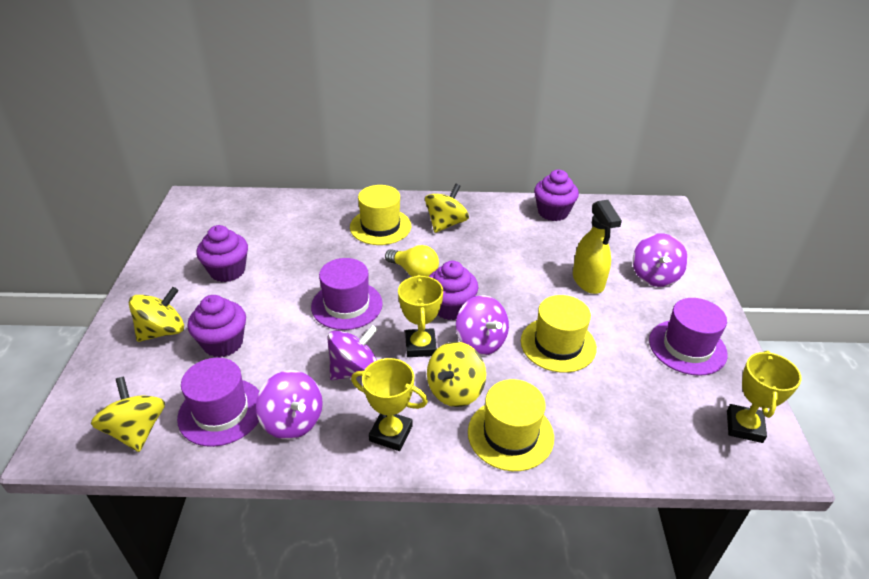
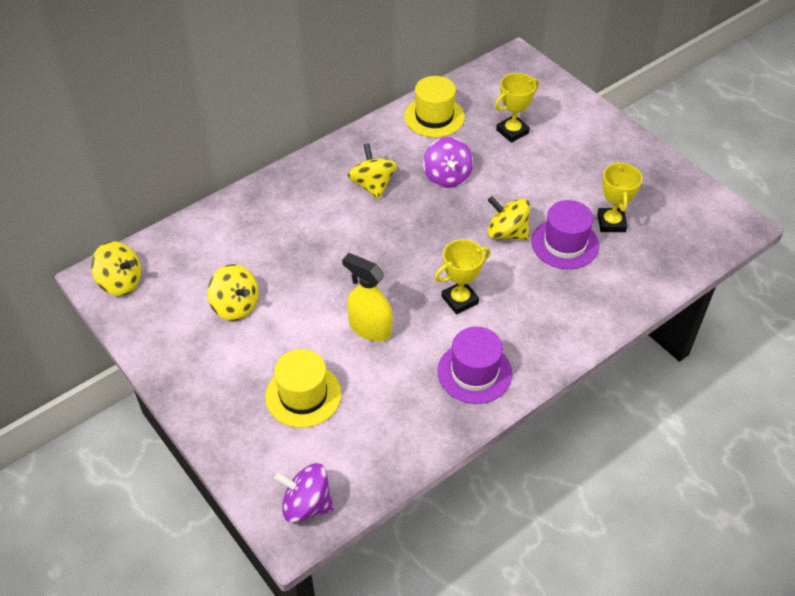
purple cupcake: 4 -> 0
purple hat: 3 -> 2
purple spinning top: 4 -> 2
yellow hat: 3 -> 2
yellow light bulb: 1 -> 0

